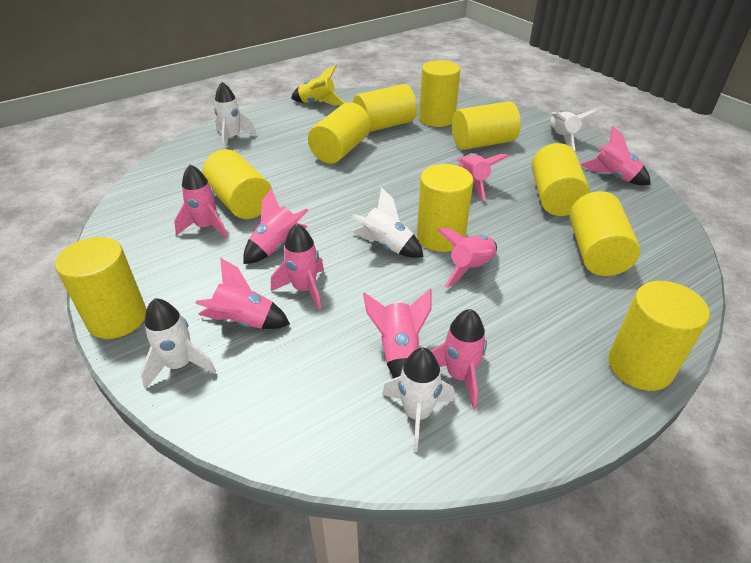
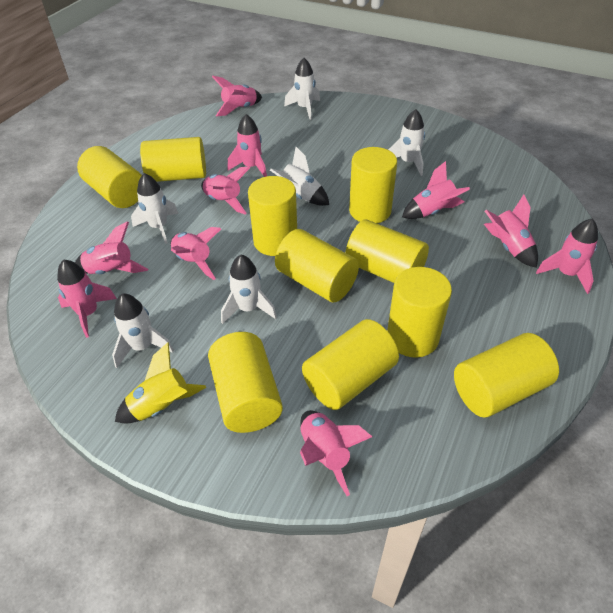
pink rocket: 9 -> 10
white rocket: 5 -> 6

